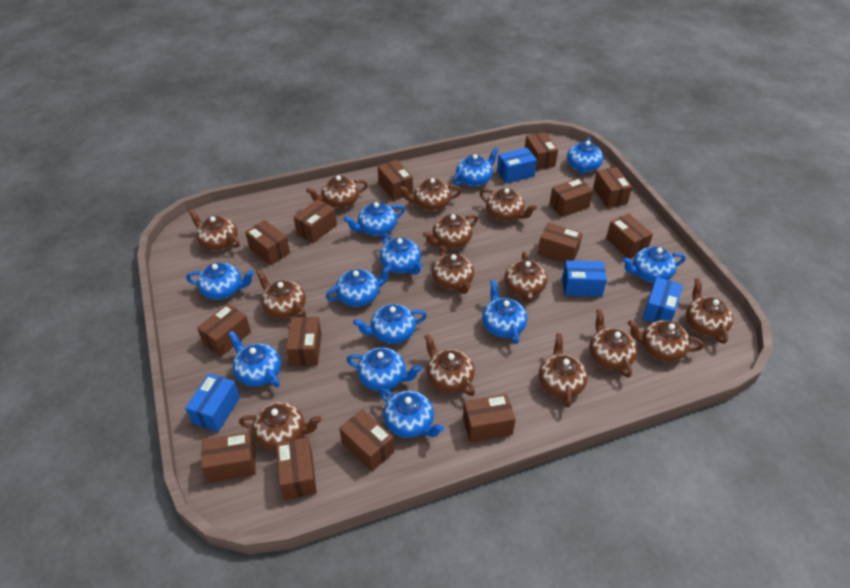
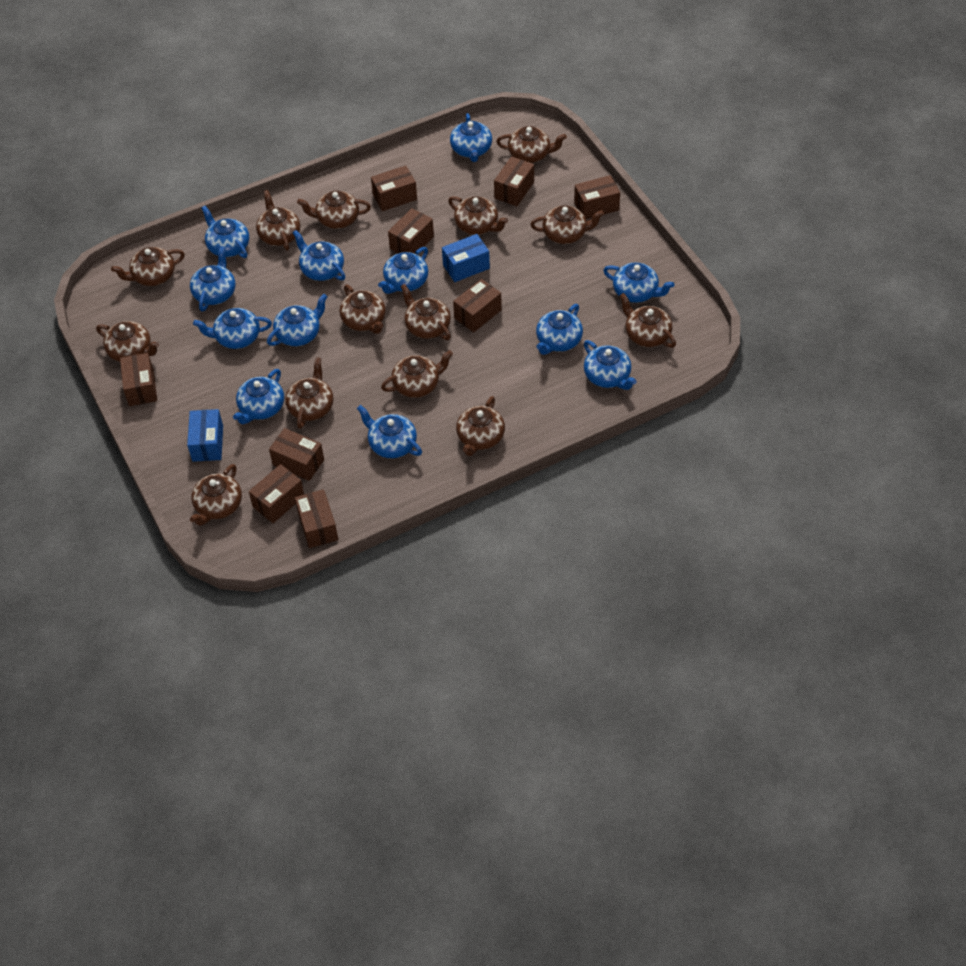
blue box: 4 -> 2
brown box: 14 -> 9

